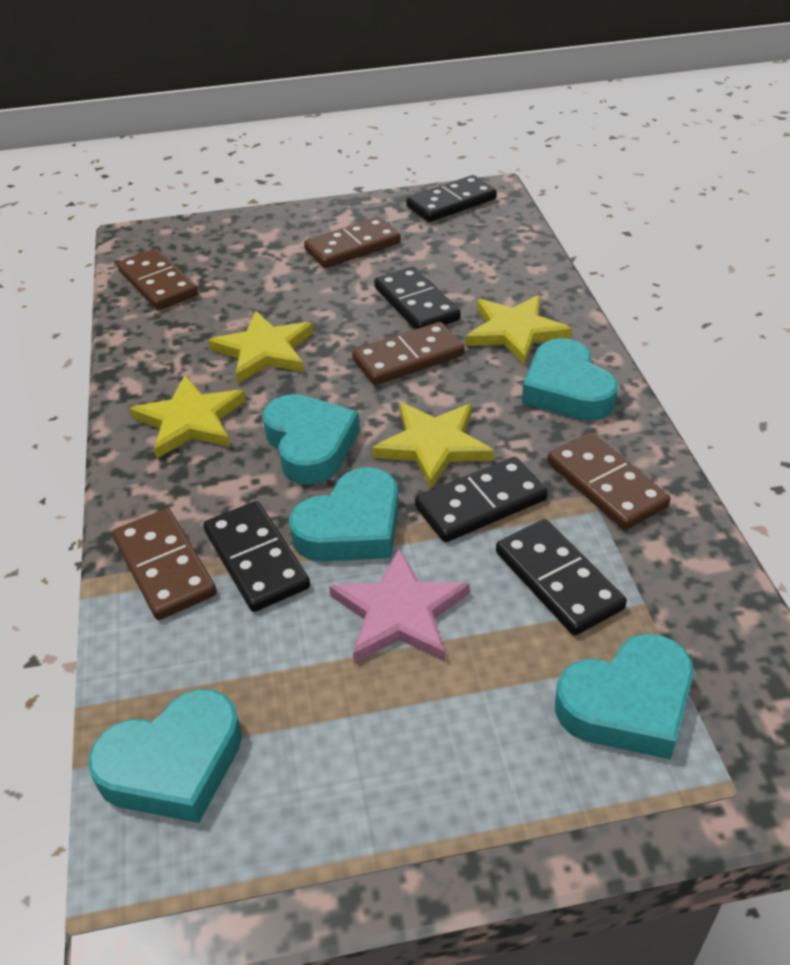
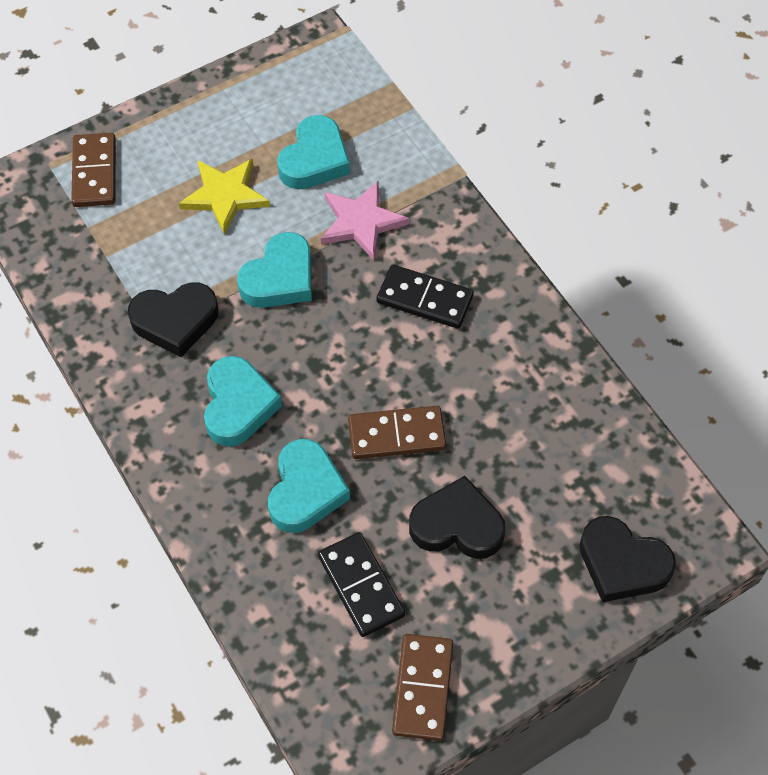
black domino: 5 -> 2
black heart: 0 -> 3
brown domino: 5 -> 3
turquoise heart: 5 -> 4
yellow star: 4 -> 1

